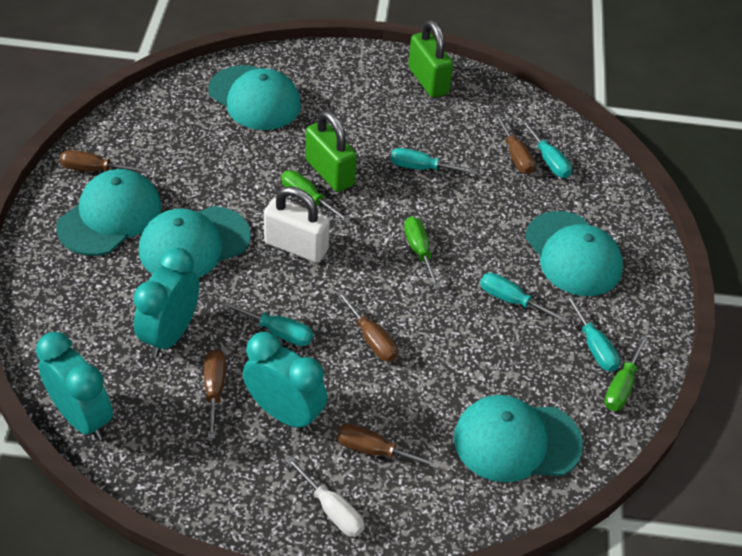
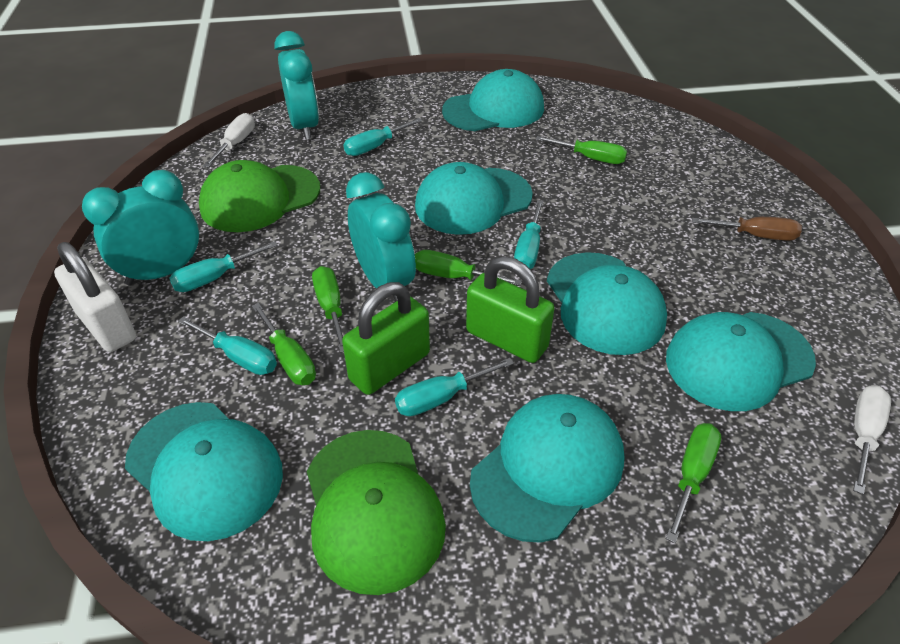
brown screwdriver: 5 -> 1
green cap: 0 -> 2
green screwdriver: 3 -> 5
turquoise cap: 5 -> 6
white screwdriver: 1 -> 2

